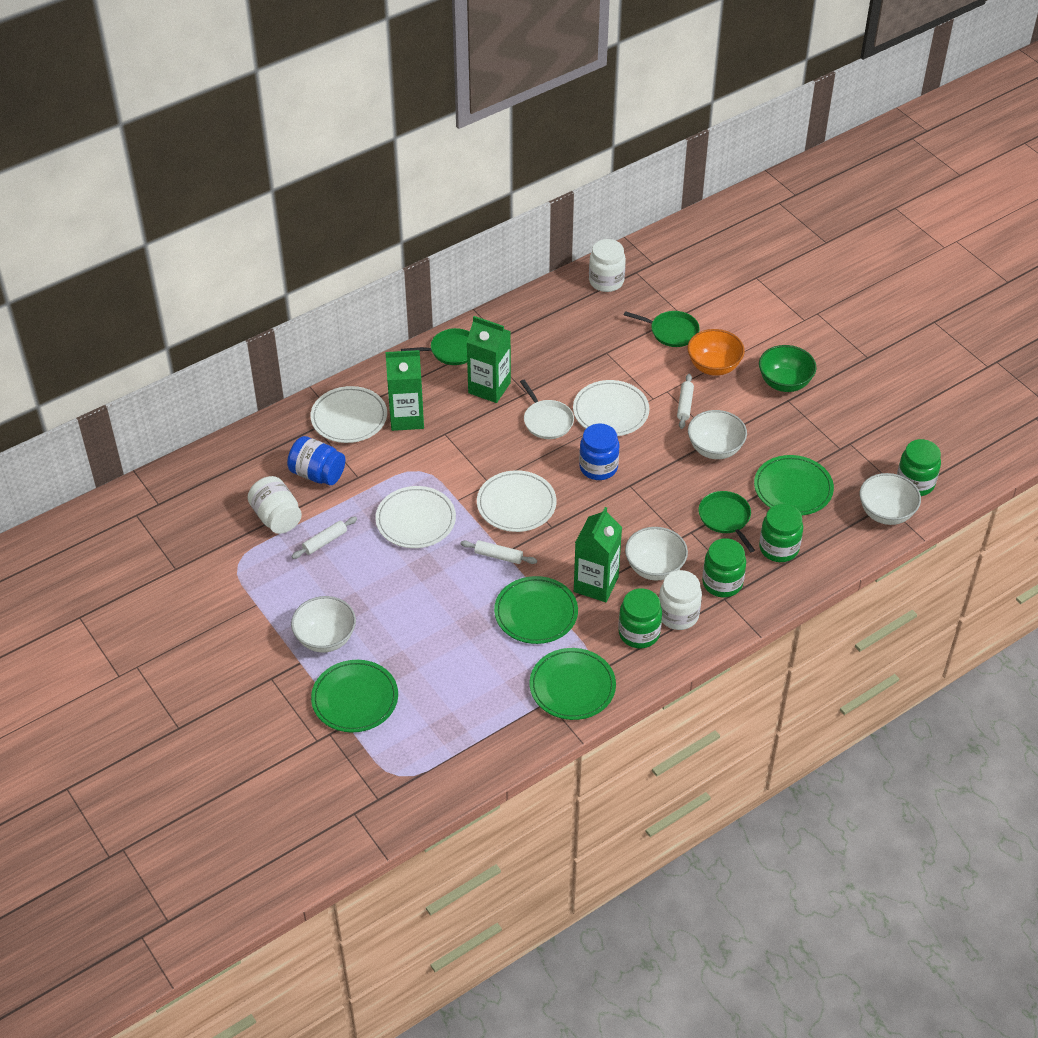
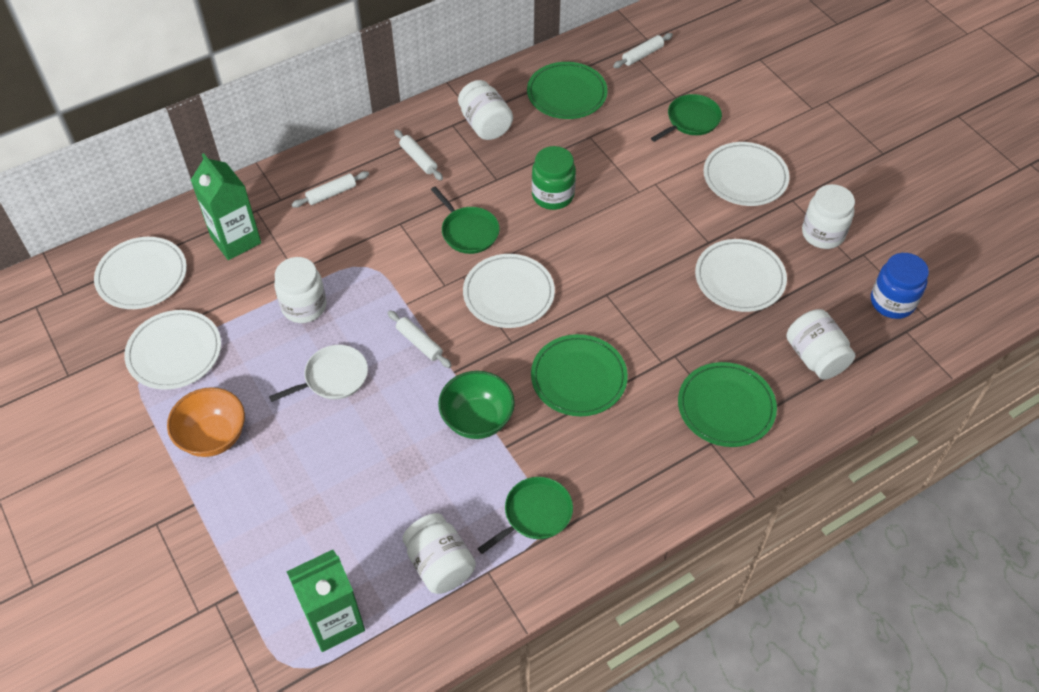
blue jar: 2 -> 1
green carton: 3 -> 2
green jar: 4 -> 1
green plate: 4 -> 3
white bowl: 4 -> 0
white jar: 3 -> 5
white plate: 4 -> 5
white rolling pin: 3 -> 4

